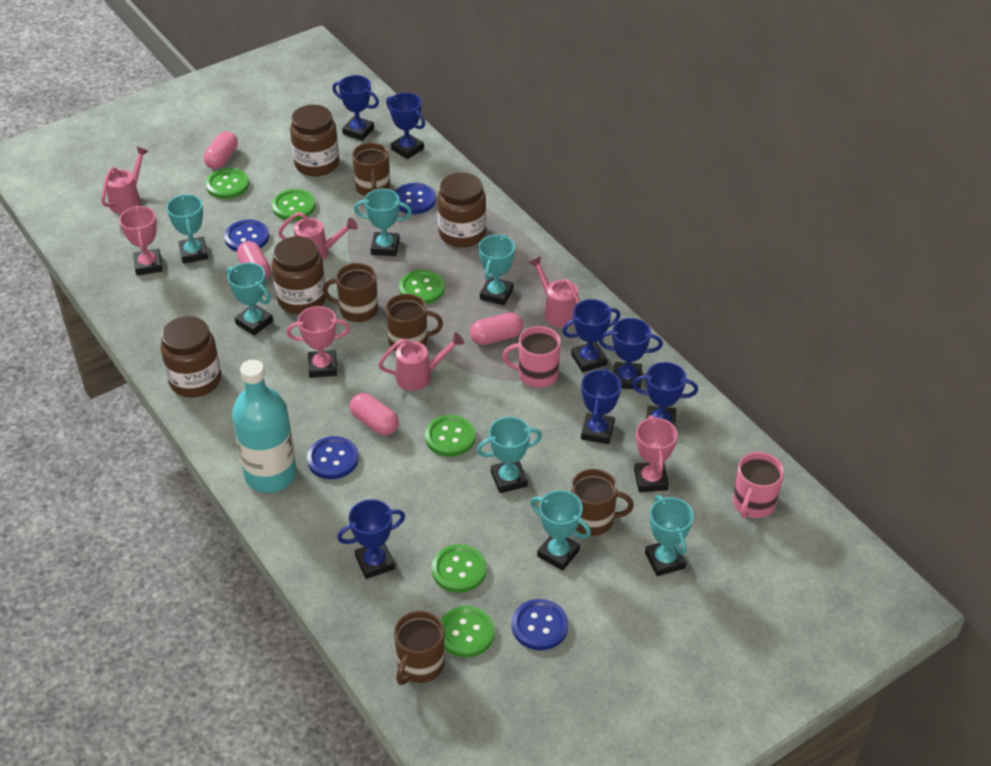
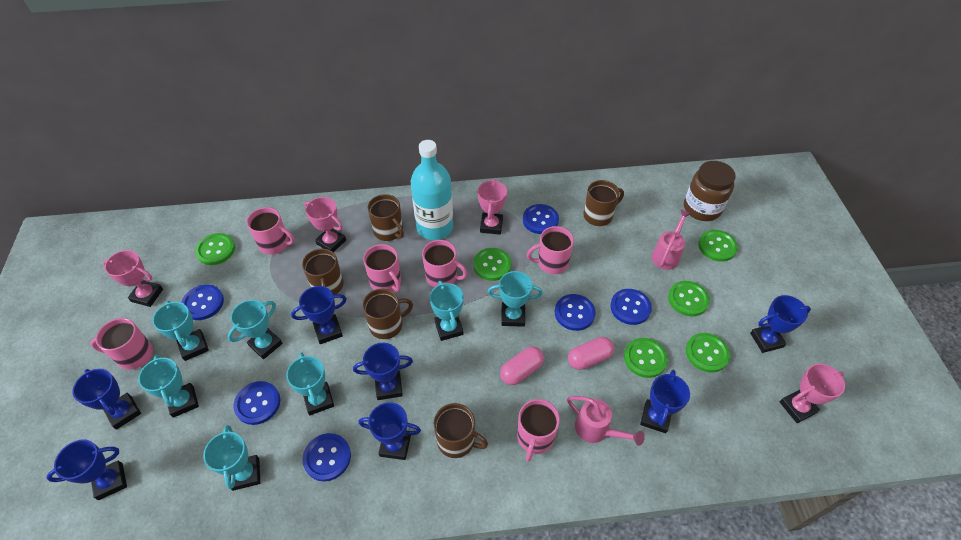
blue button: 4 -> 6
brown jar: 4 -> 1
pink capsule: 4 -> 2
pink mug: 2 -> 6
pink trophy: 3 -> 4
pink watering can: 4 -> 2

